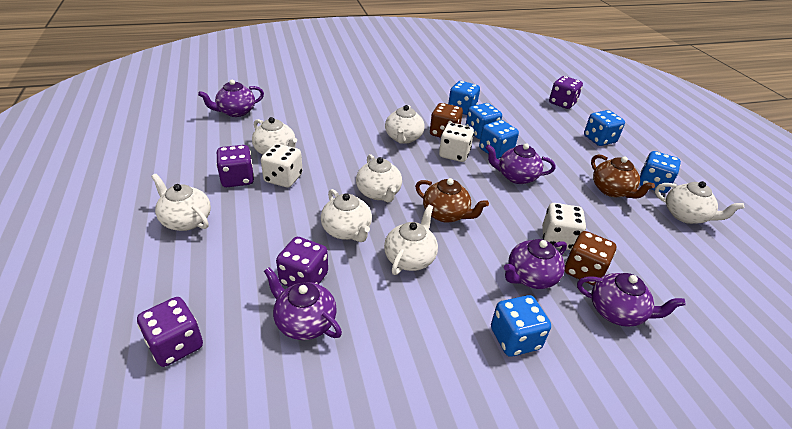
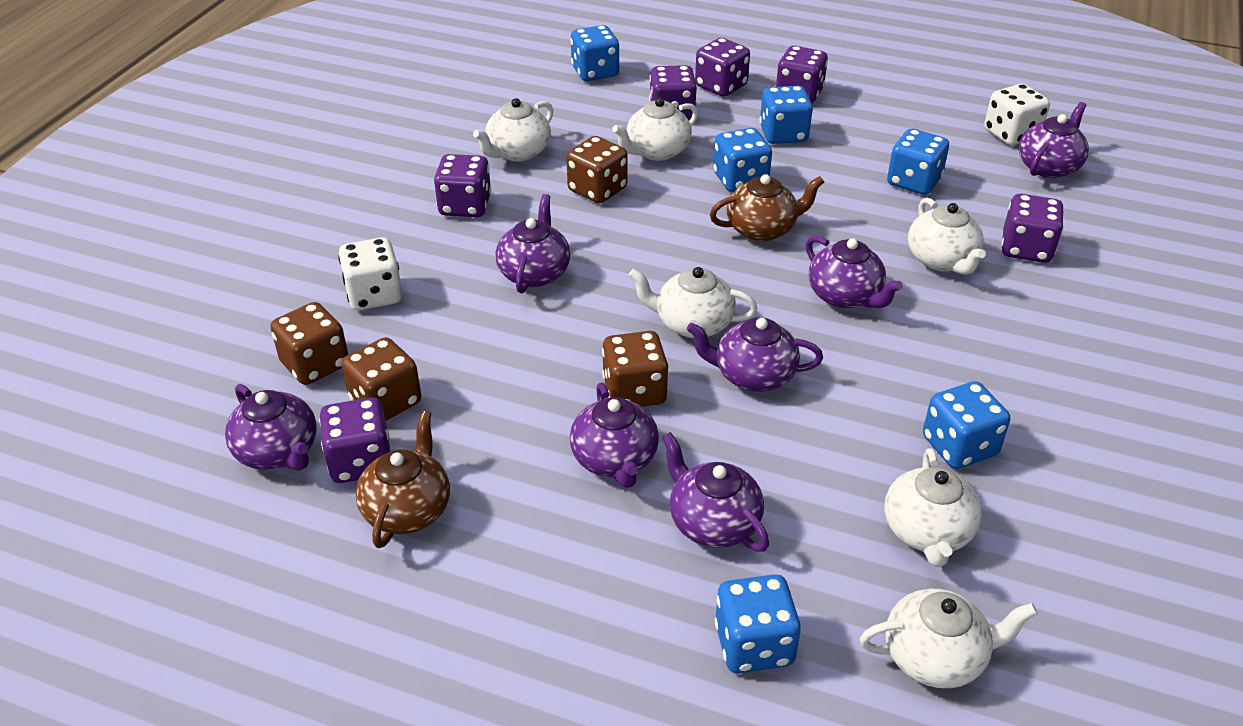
brown dice: 2 -> 4
purple dice: 4 -> 6
purple teapot: 5 -> 7
white dice: 3 -> 2
white teapot: 7 -> 6

